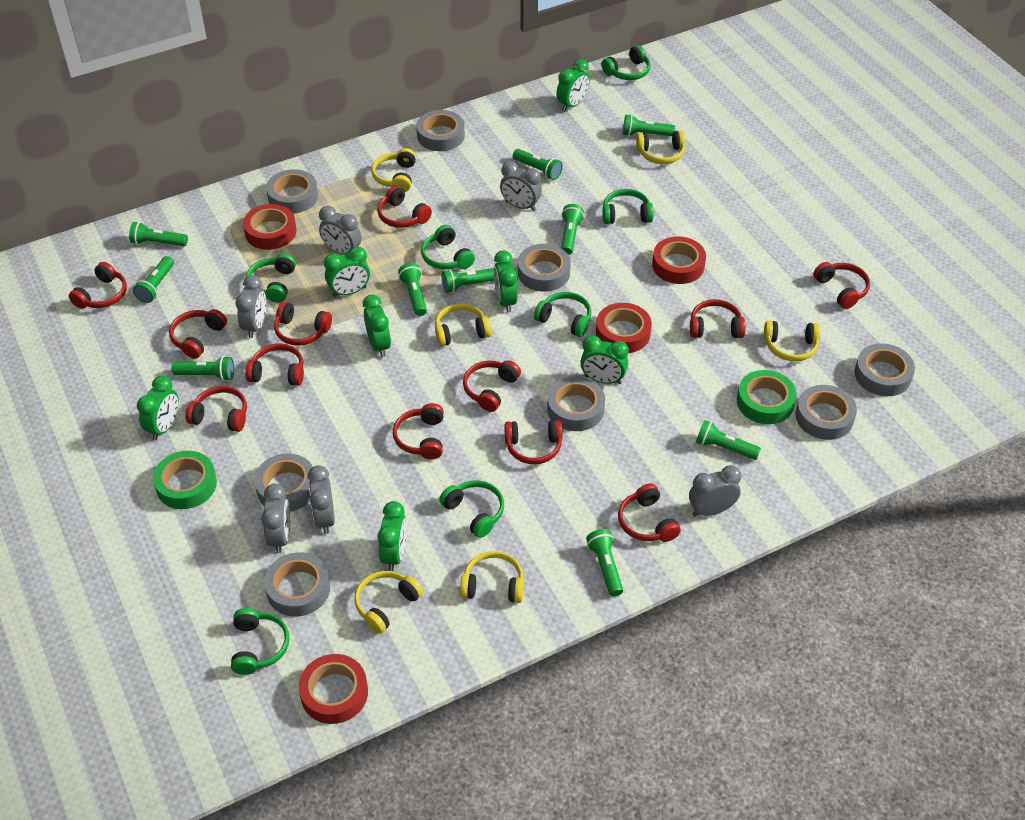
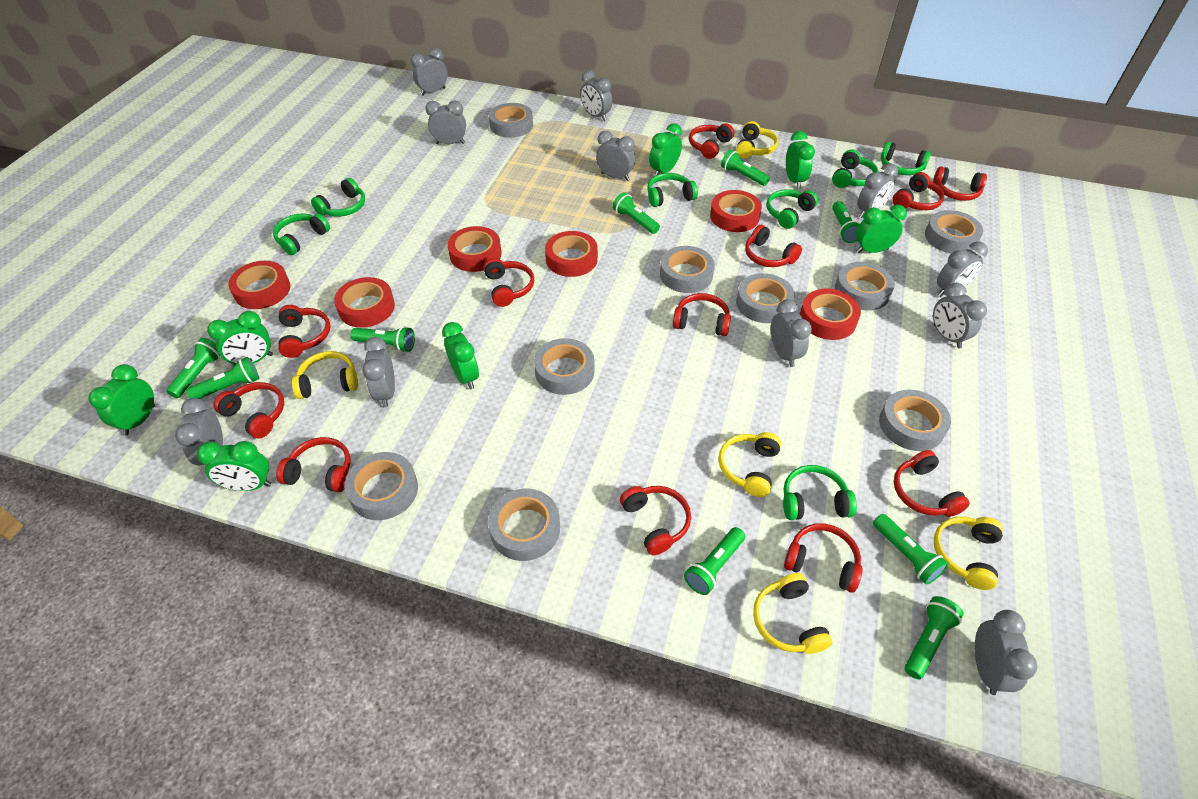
green flashlight: 10 -> 9
green tape: 2 -> 0
grey clock: 6 -> 11
grey tape: 8 -> 9
red tape: 4 -> 6
yellow headphones: 6 -> 5

